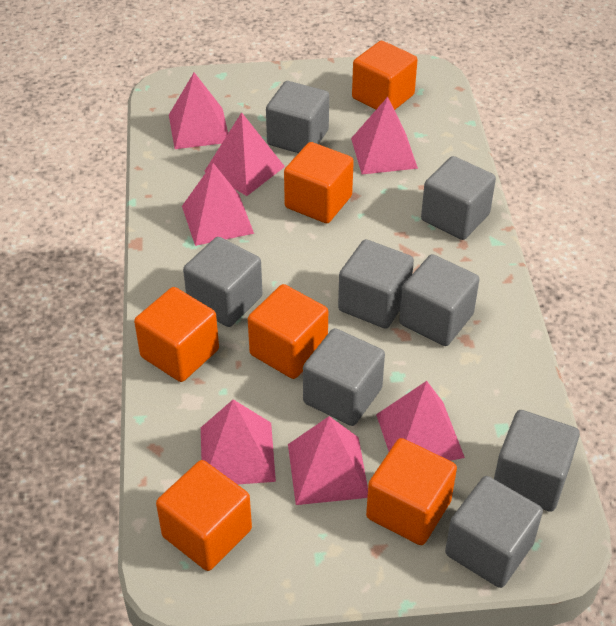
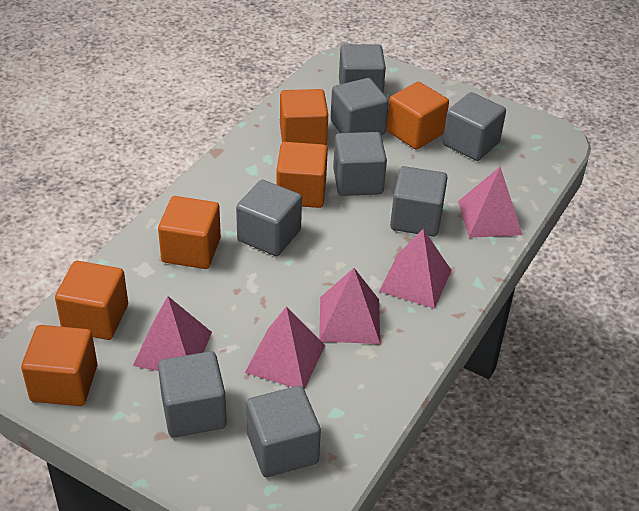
pink pyramid: 7 -> 5

